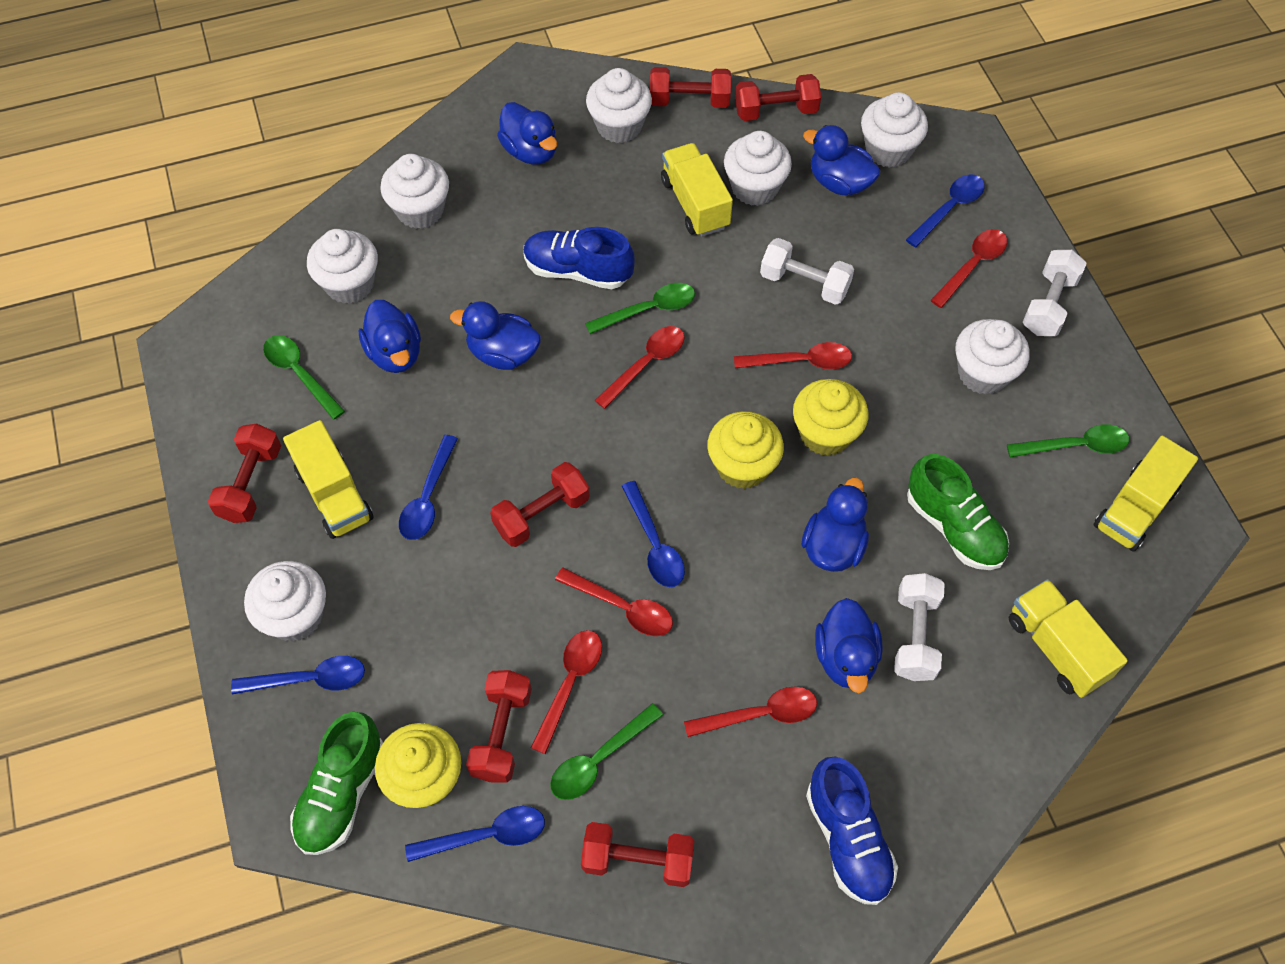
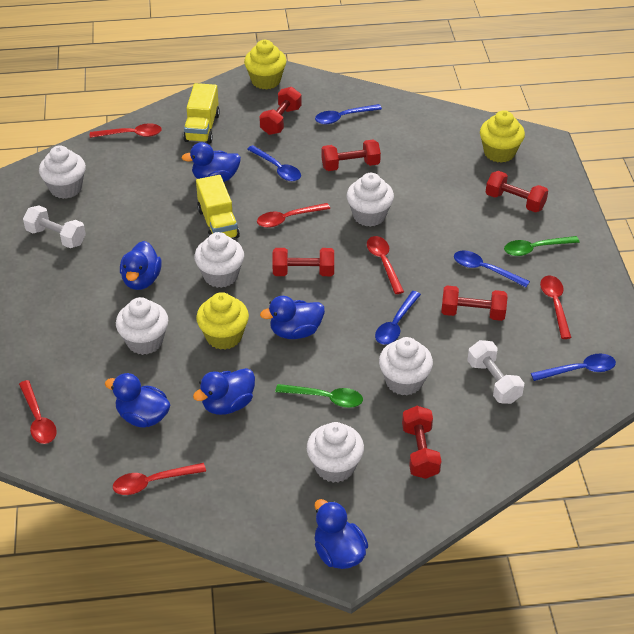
blue shoe: 2 -> 0
green shoe: 2 -> 0
green spoon: 4 -> 2
white cupcake: 7 -> 6
white dumbbell: 3 -> 2
yellow truck: 4 -> 2

